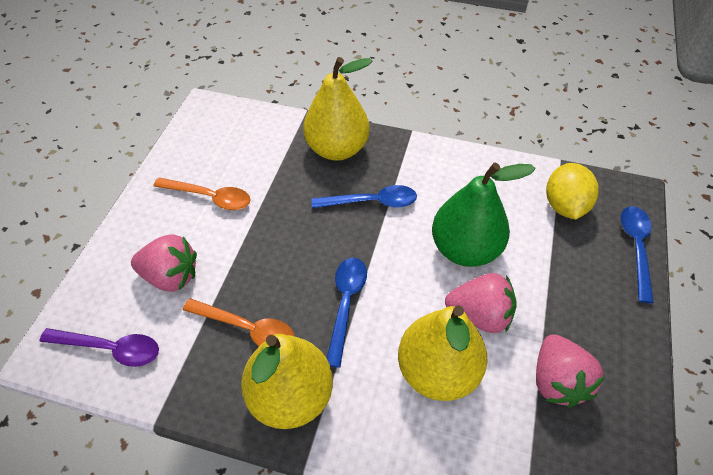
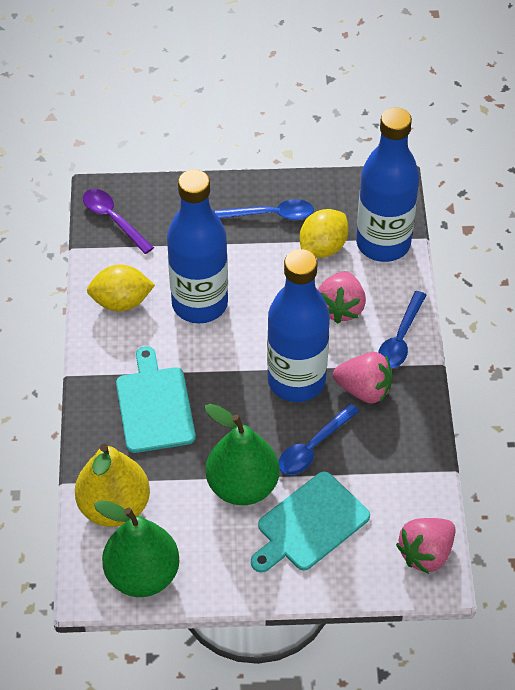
blue bottle: 0 -> 3
green pear: 1 -> 2
orange spoon: 2 -> 0
turquoise cutting board: 0 -> 2
yellow lemon: 1 -> 2
yellow pear: 3 -> 1

